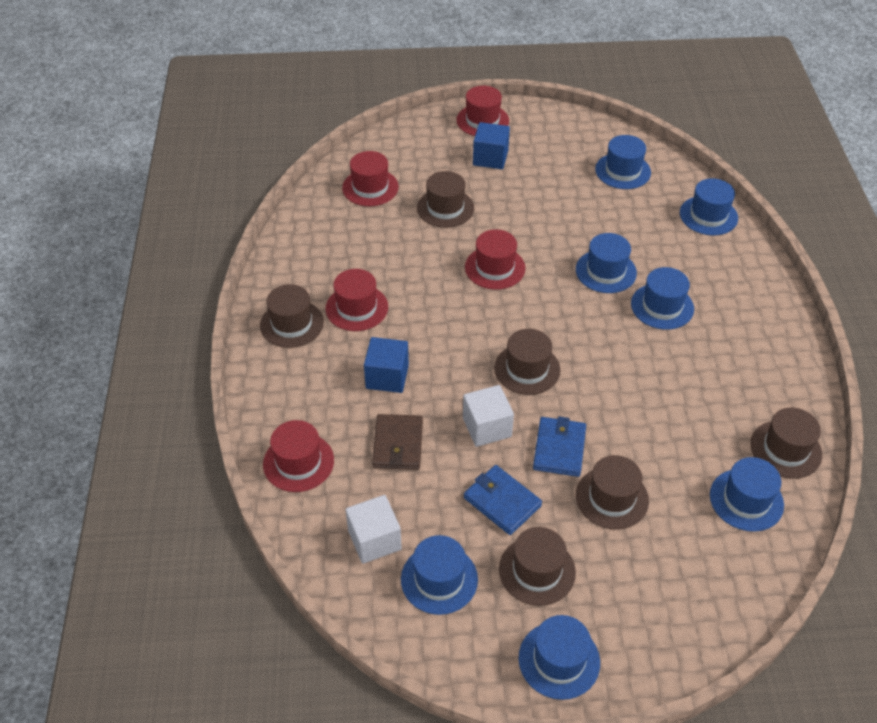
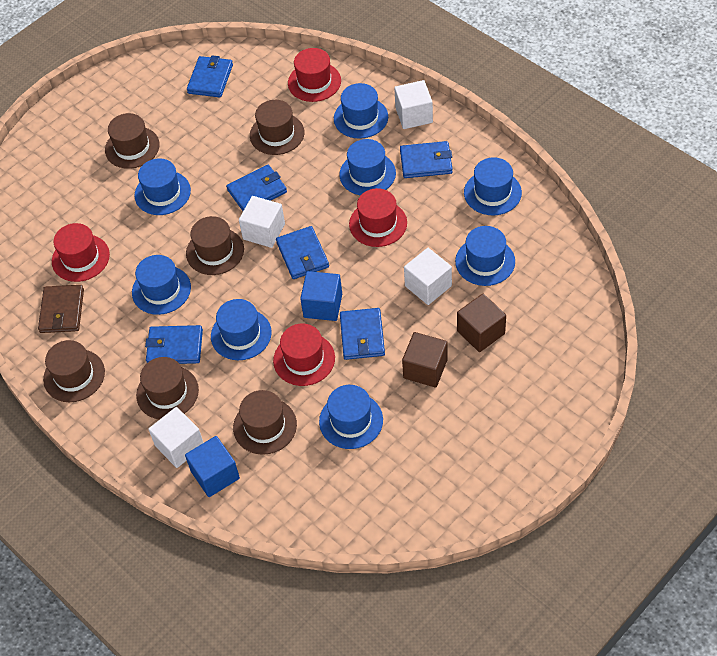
blue hat: 7 -> 8
blue wallet: 2 -> 6
brown cube: 0 -> 2
red hat: 5 -> 4
white cube: 2 -> 4

